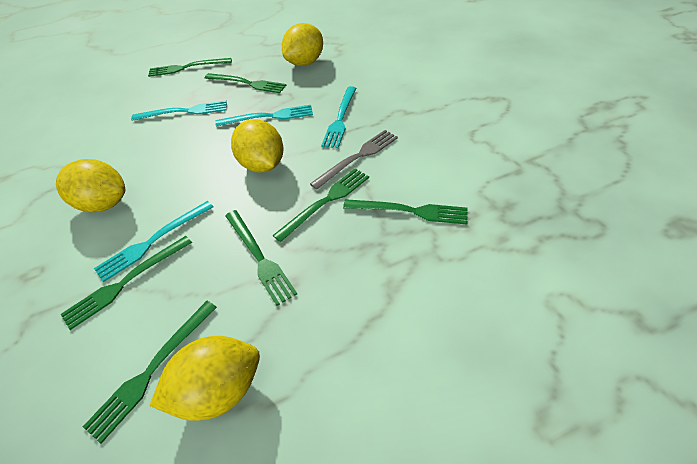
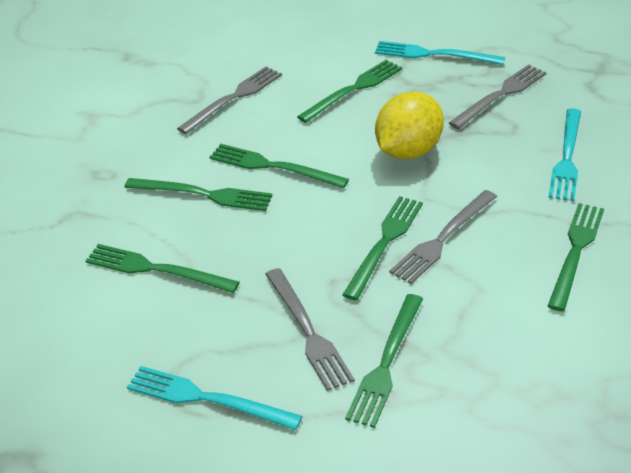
grey fork: 1 -> 4
turquoise fork: 4 -> 3
yellow lemon: 4 -> 1

